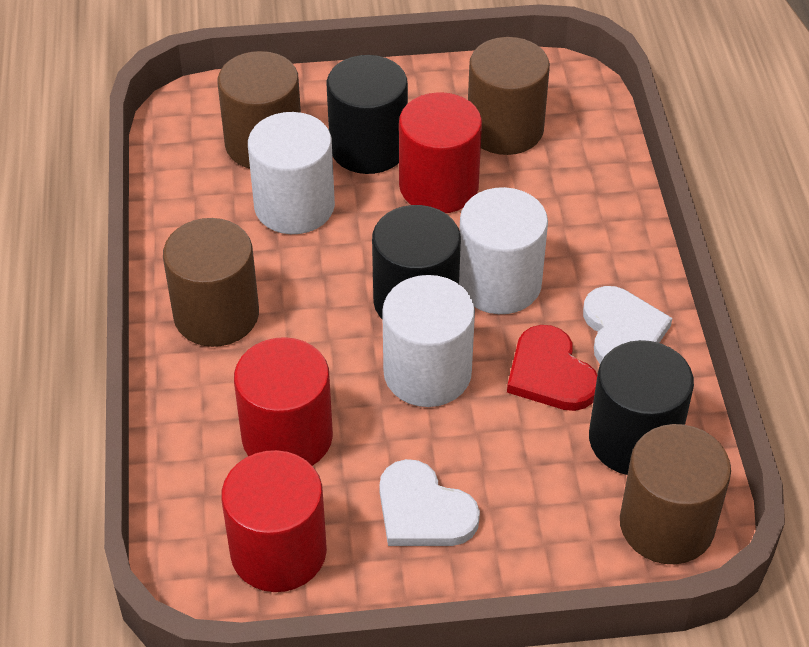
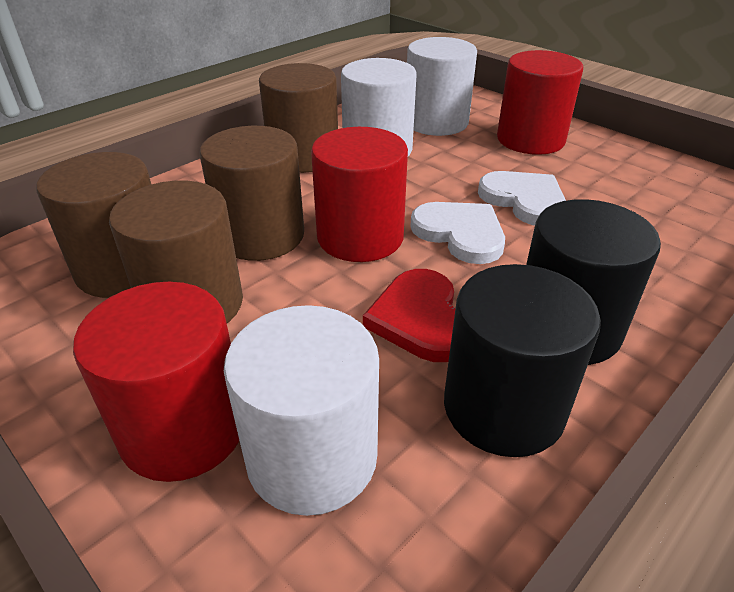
black cylinder: 3 -> 2

